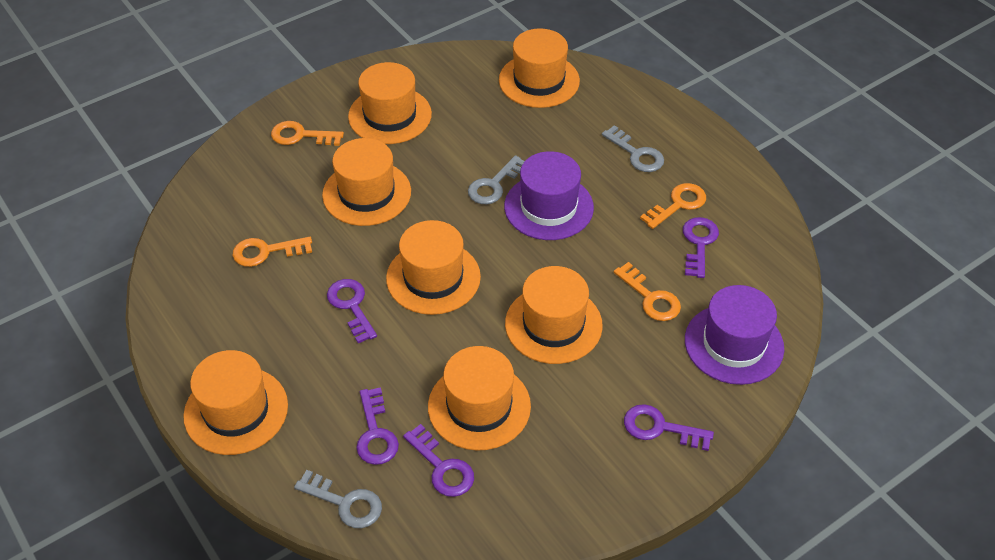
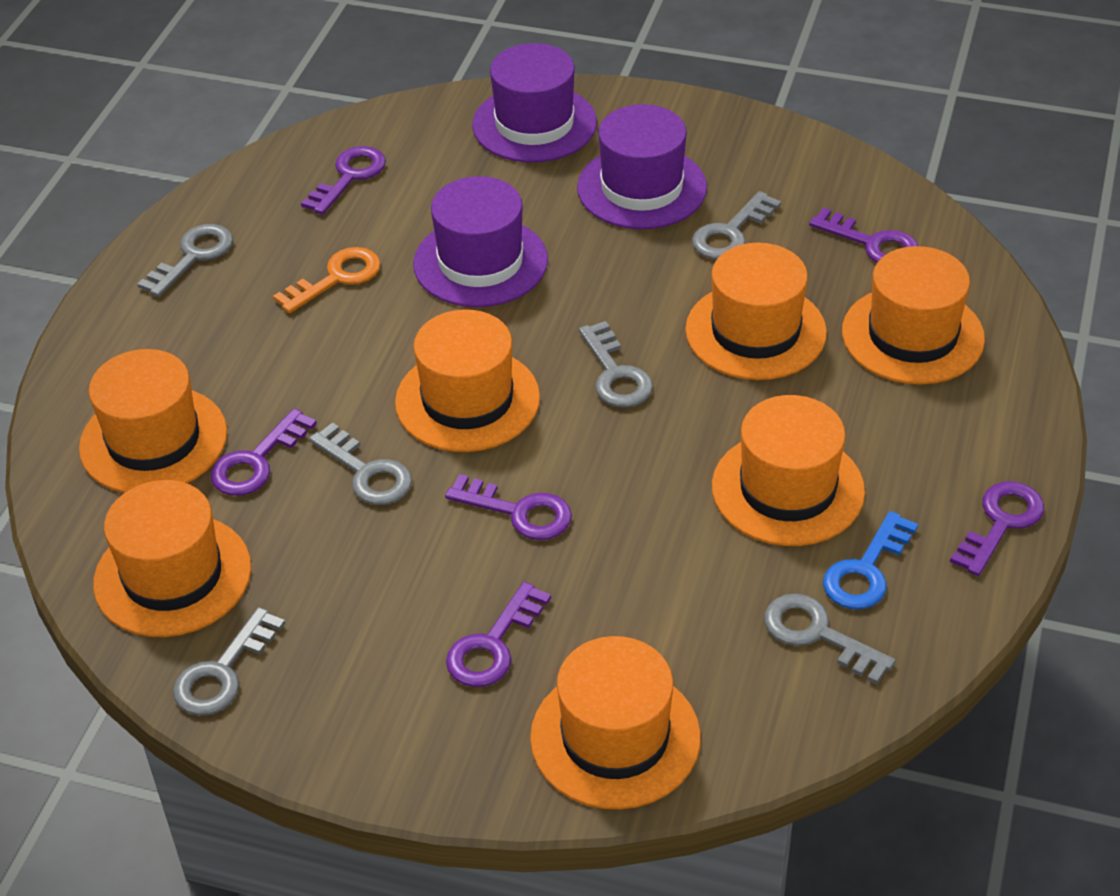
blue key: 0 -> 1
grey key: 3 -> 6
orange key: 4 -> 1
purple hat: 2 -> 3
purple key: 5 -> 6

